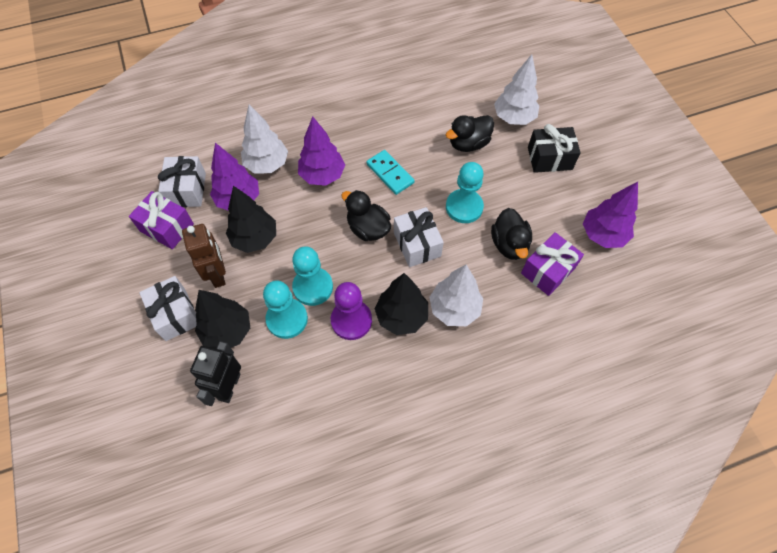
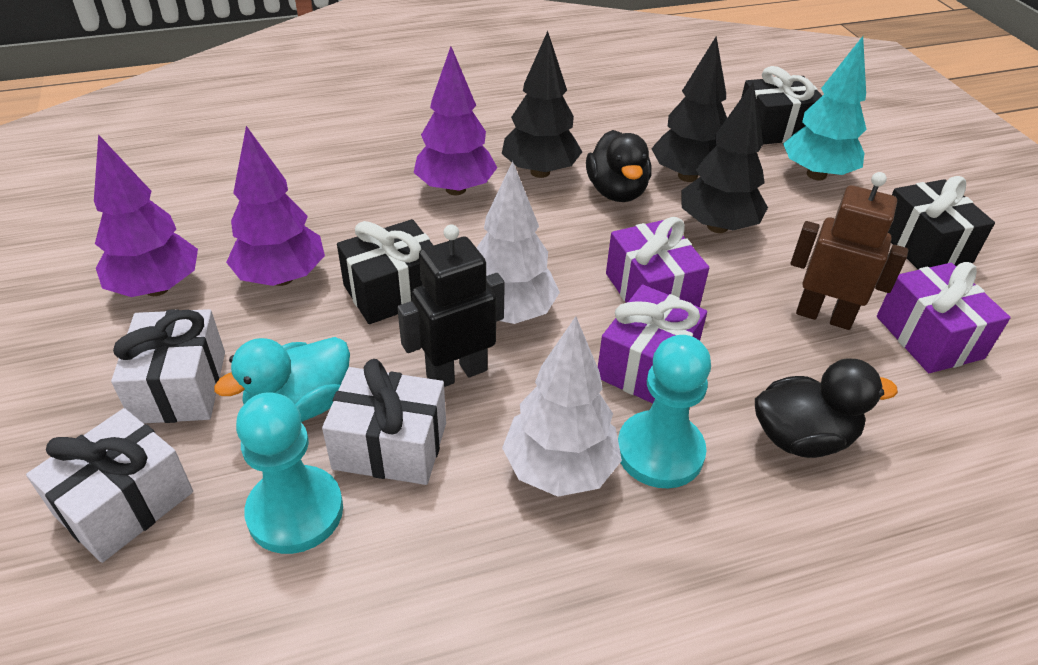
black duck: 3 -> 2
black gift: 1 -> 3
purple gift: 2 -> 3
purple pawn: 1 -> 0
turquoise domino: 1 -> 0
turquoise duck: 0 -> 1
turquoise pawn: 3 -> 2
turquoise tree: 0 -> 1
white tree: 3 -> 2

